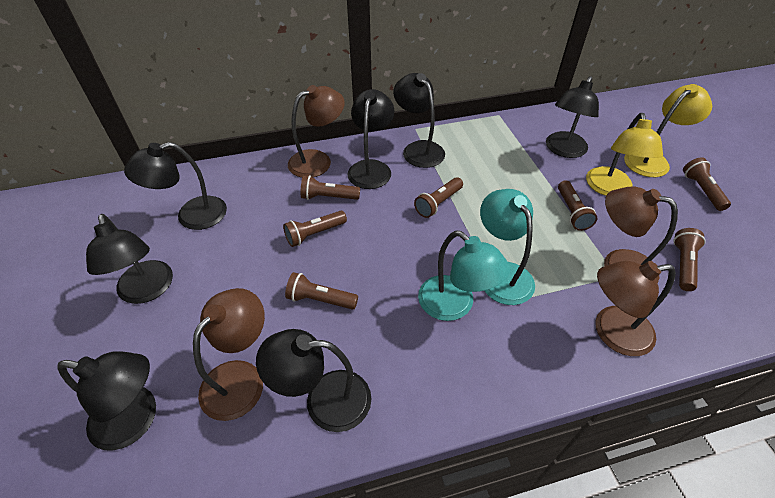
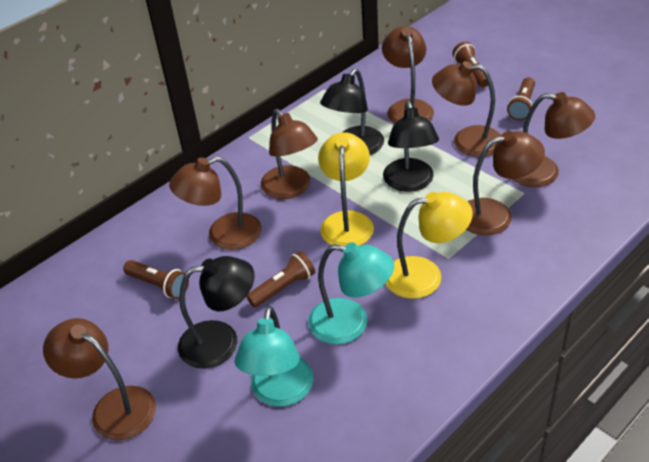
black lamp: 7 -> 3
brown flashlight: 7 -> 4
brown lamp: 4 -> 7

